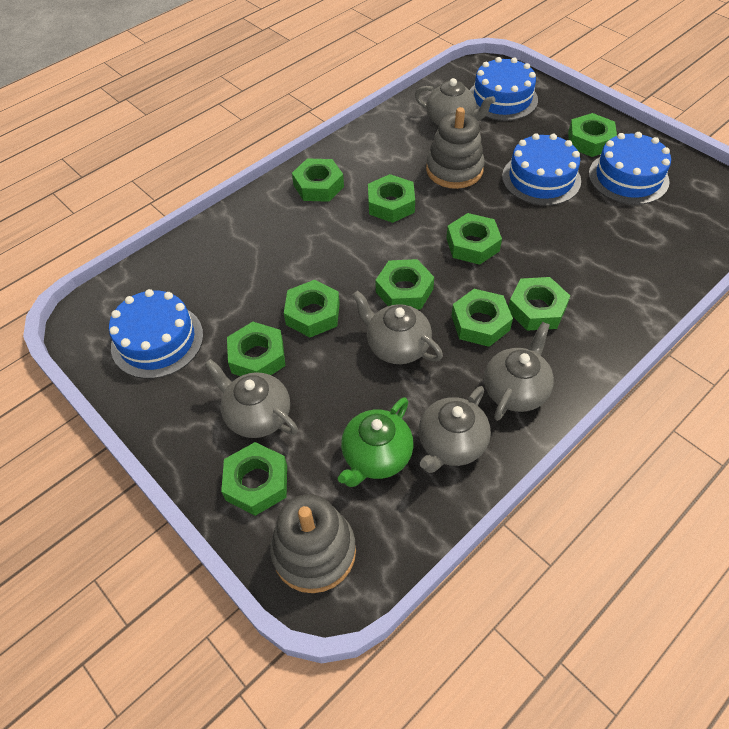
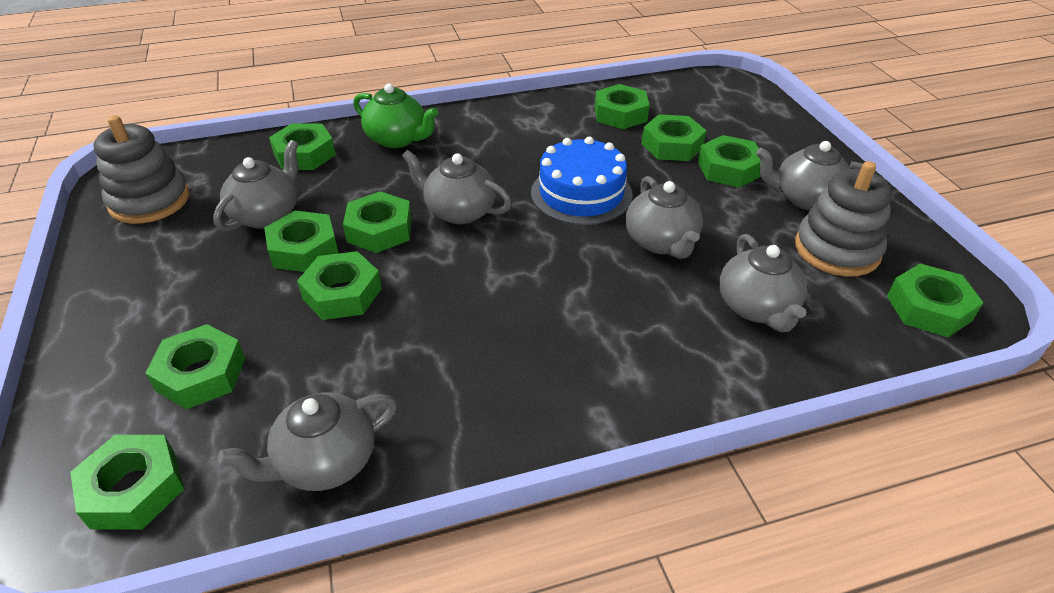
blue cake: 4 -> 1
grey teapot: 5 -> 6

